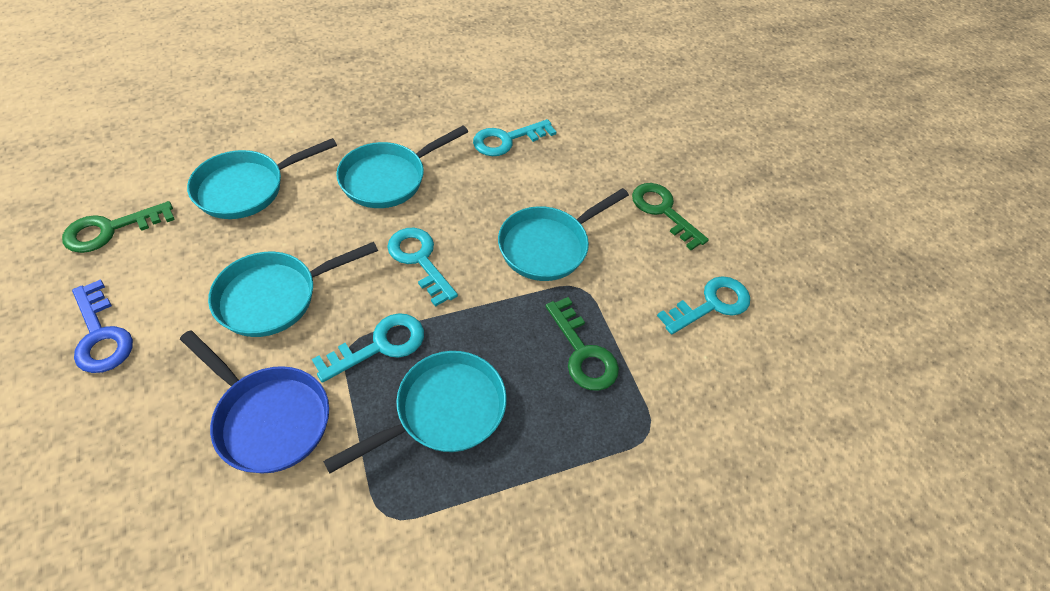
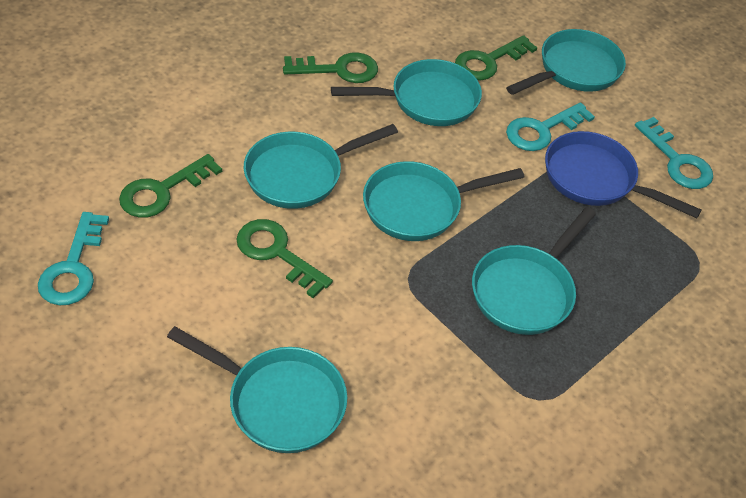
blue key: 1 -> 0
green key: 3 -> 4
turquoise key: 4 -> 3
turquoise pan: 5 -> 6

